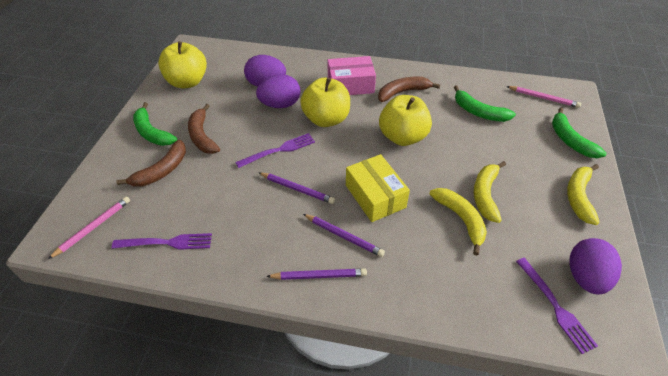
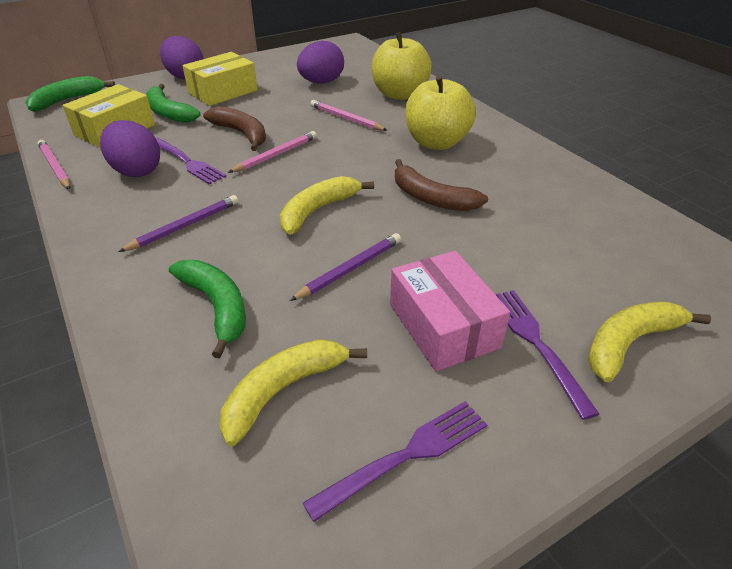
brown banana: 3 -> 2
pink pencil: 2 -> 3
purple pencil: 3 -> 2
yellow apple: 3 -> 2
yellow box: 1 -> 2

